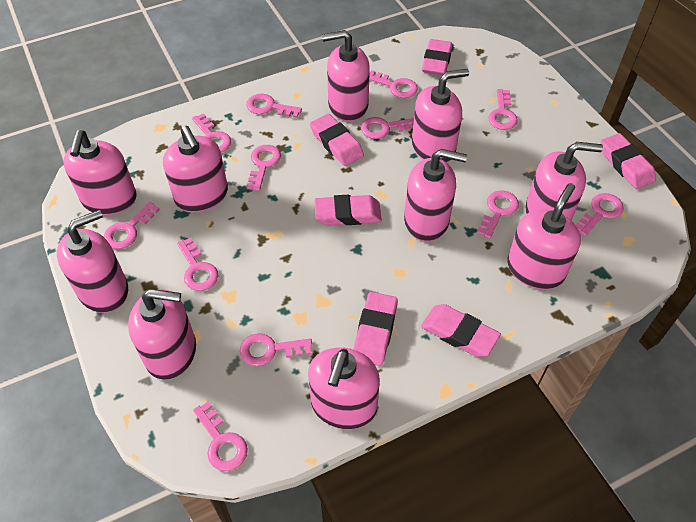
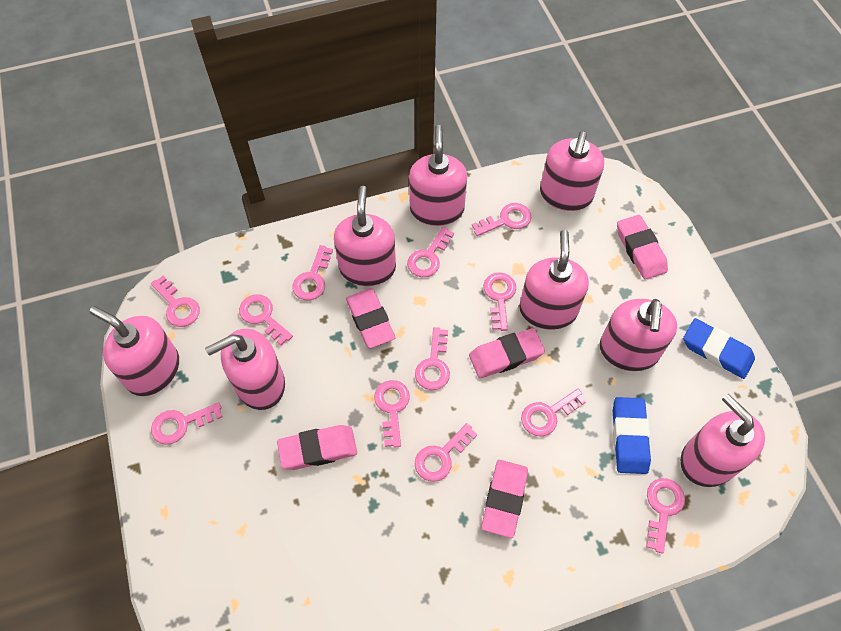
blue eraser: 0 -> 2
pink eraser: 6 -> 5
pink soap dispenser: 10 -> 8

